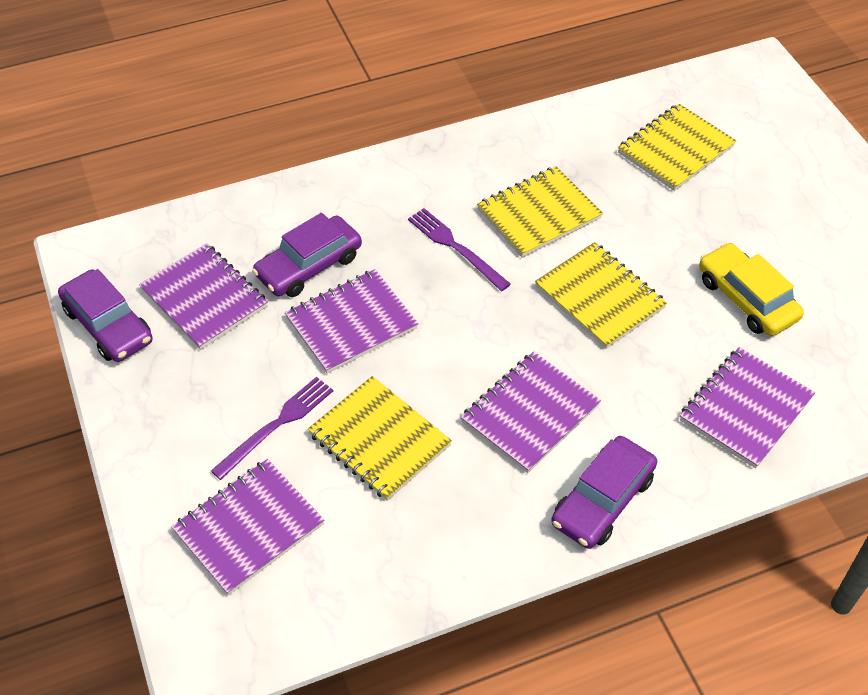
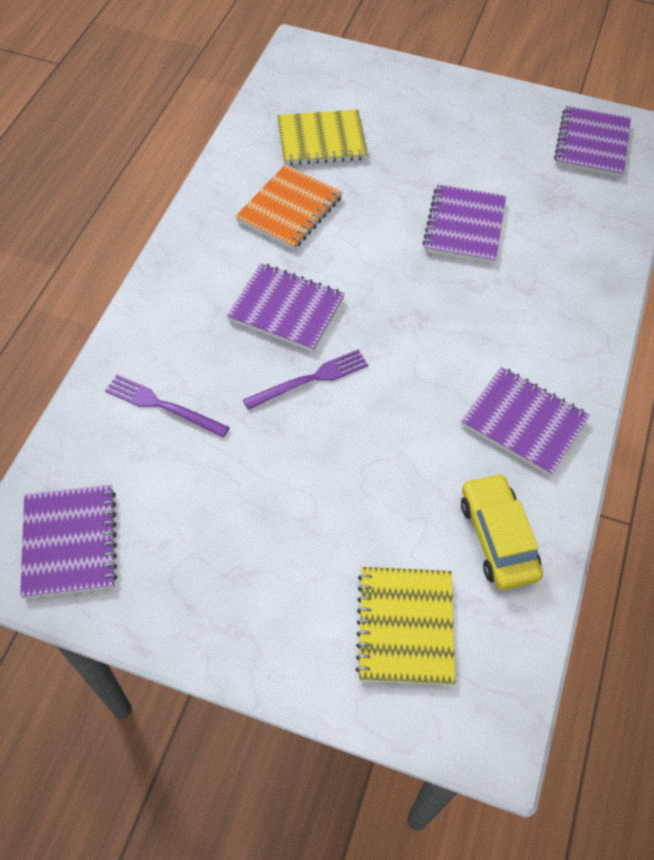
orange notebook: 0 -> 1
purple car: 3 -> 0
yellow notebook: 4 -> 2

